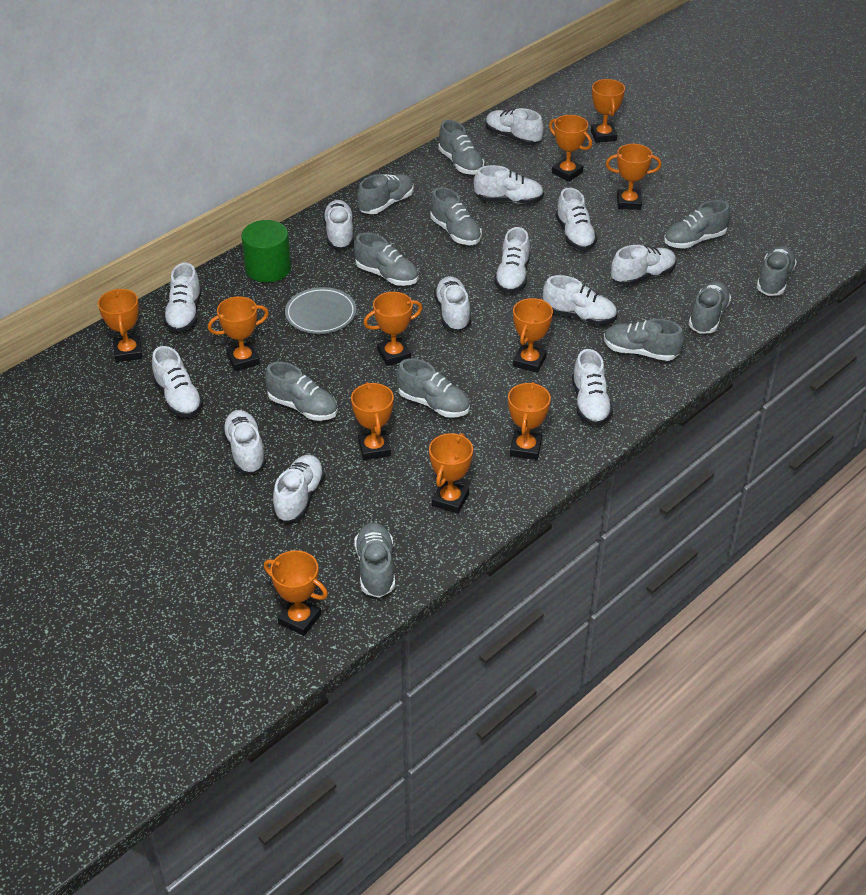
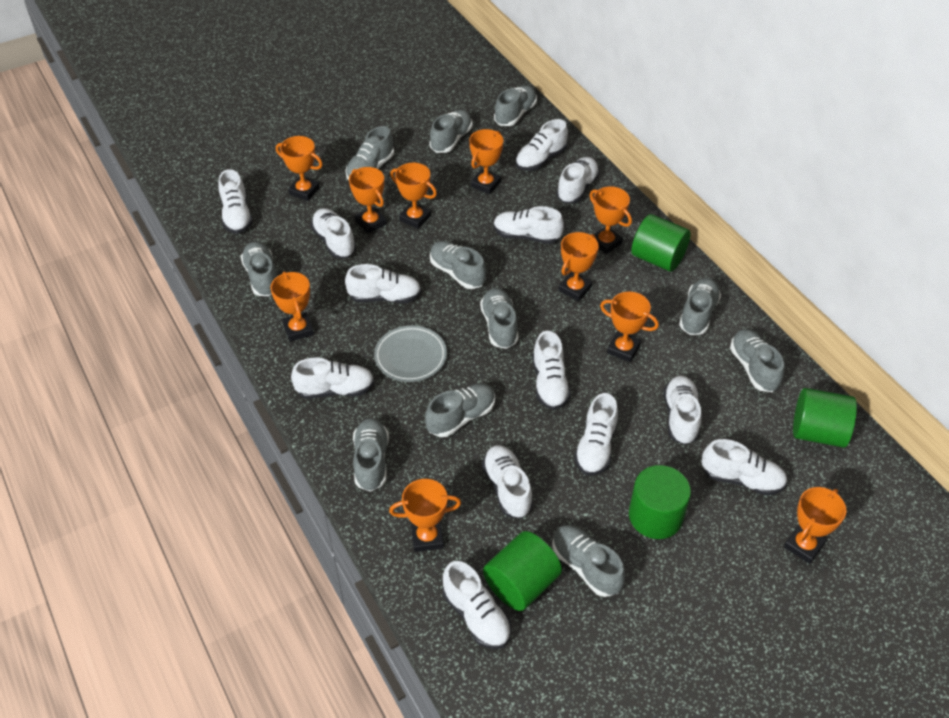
green cylinder: 1 -> 4
orange trophy: 11 -> 10

